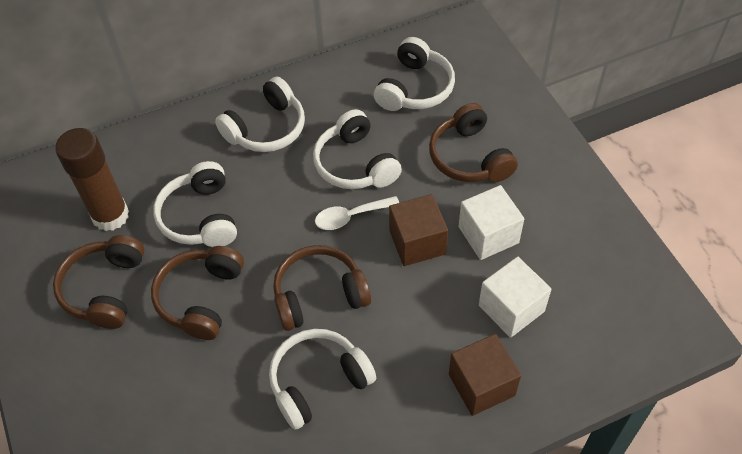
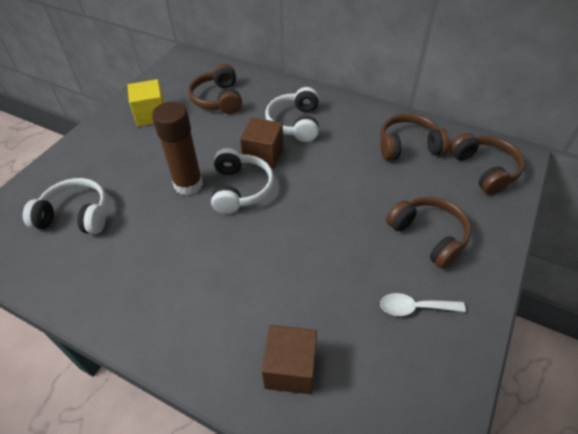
white cube: 2 -> 0
white headphones: 5 -> 3
yellow cube: 0 -> 1

